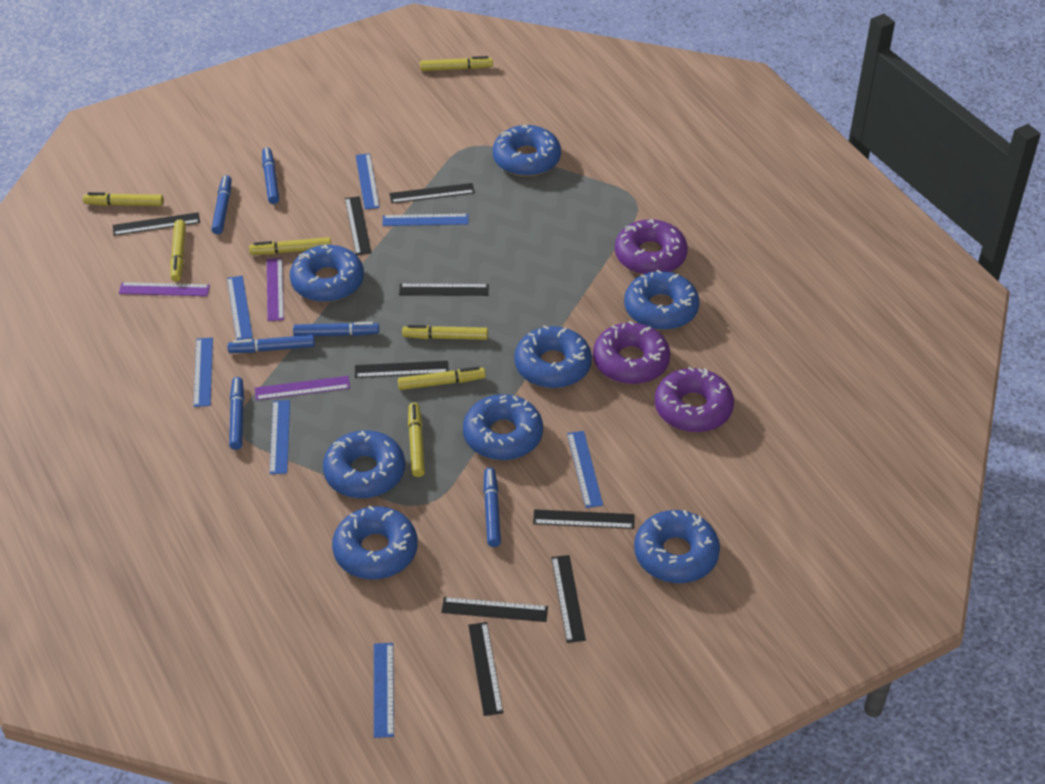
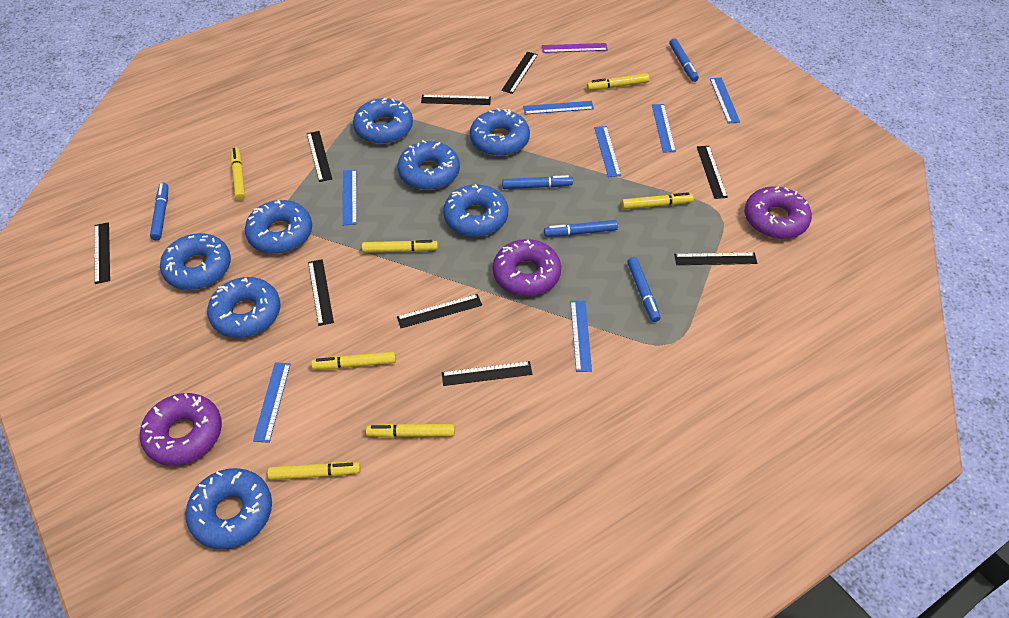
blue marker: 6 -> 5
purple ruler: 3 -> 1

